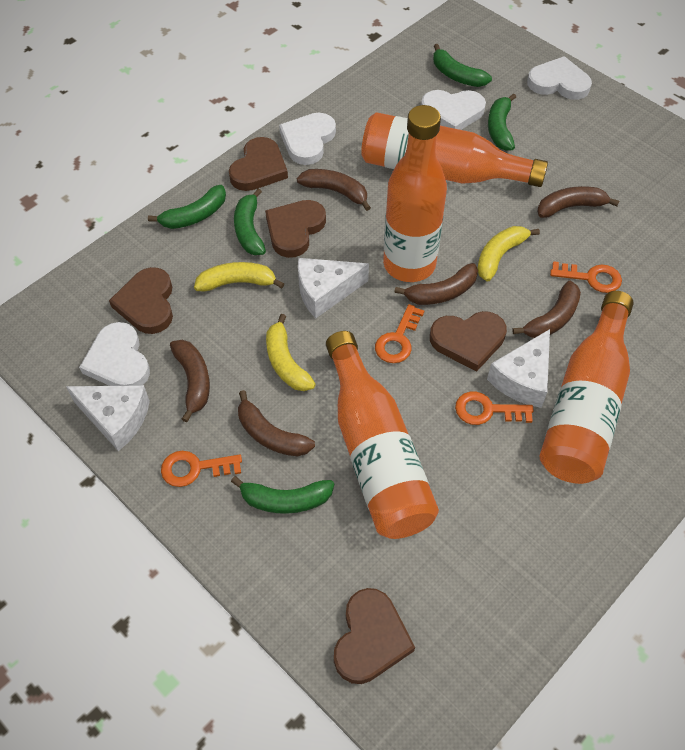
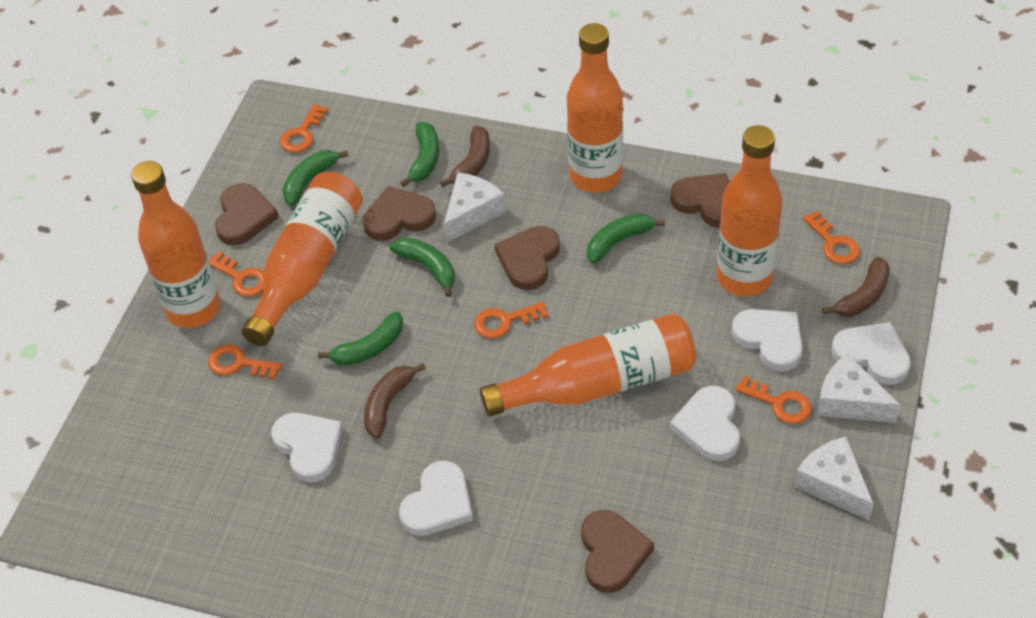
brown banana: 6 -> 3
orange bottle: 4 -> 5
orange key: 4 -> 6
white heart: 4 -> 5
yellow banana: 3 -> 0

